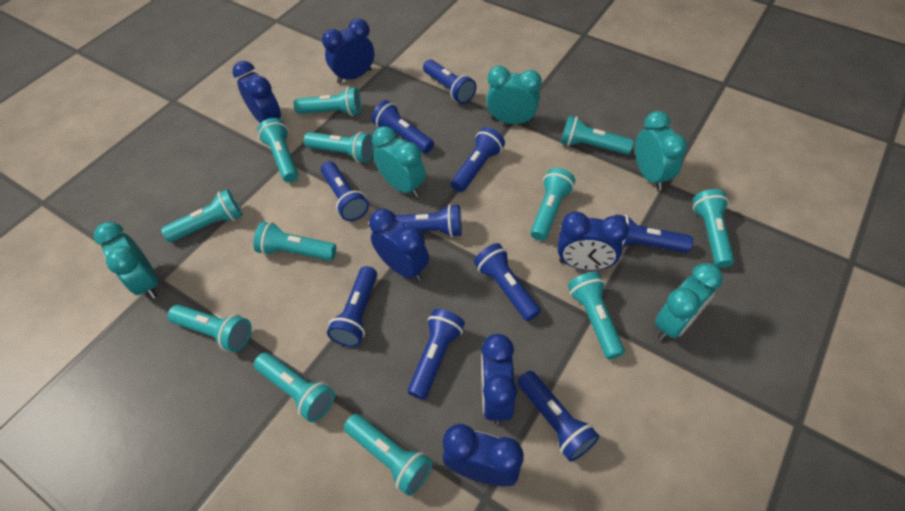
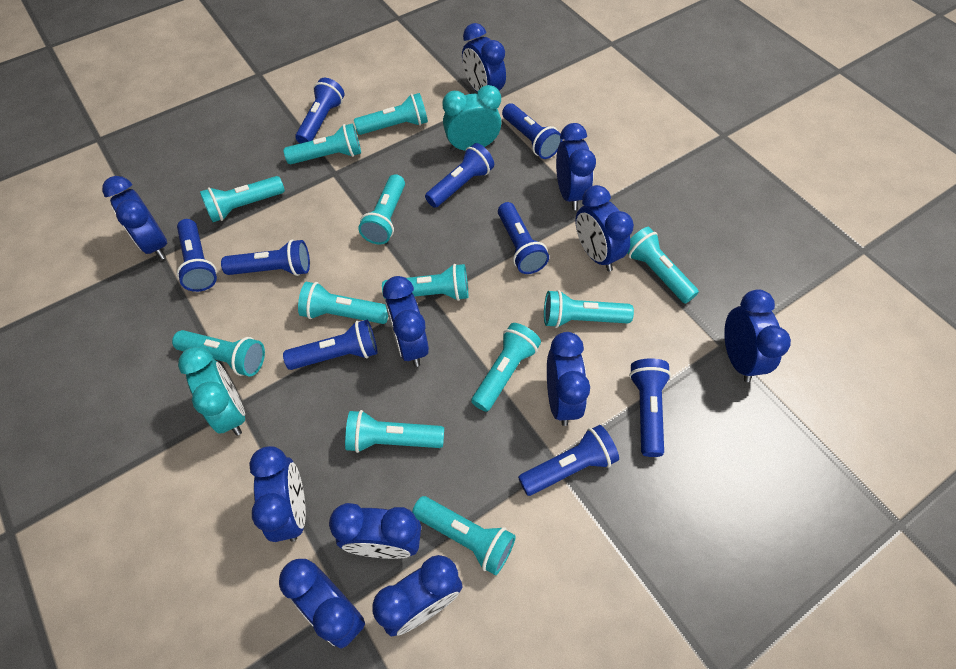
blue clock: 6 -> 11
blue flashlight: 10 -> 9
turquoise clock: 5 -> 2

